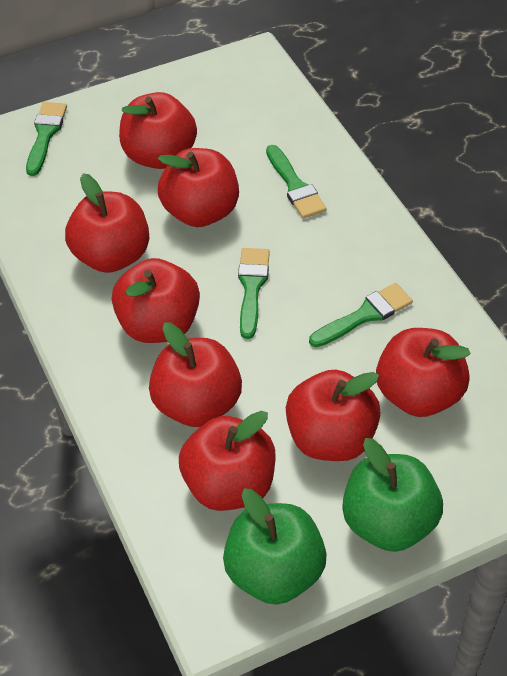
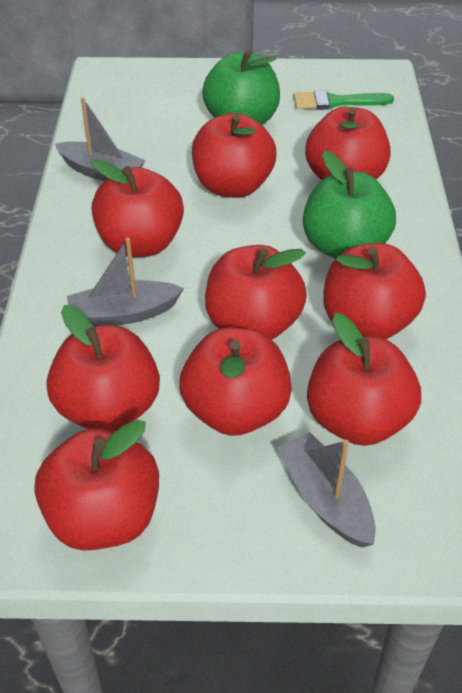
green brush: 4 -> 1
grey boat: 0 -> 3
red apple: 8 -> 9

